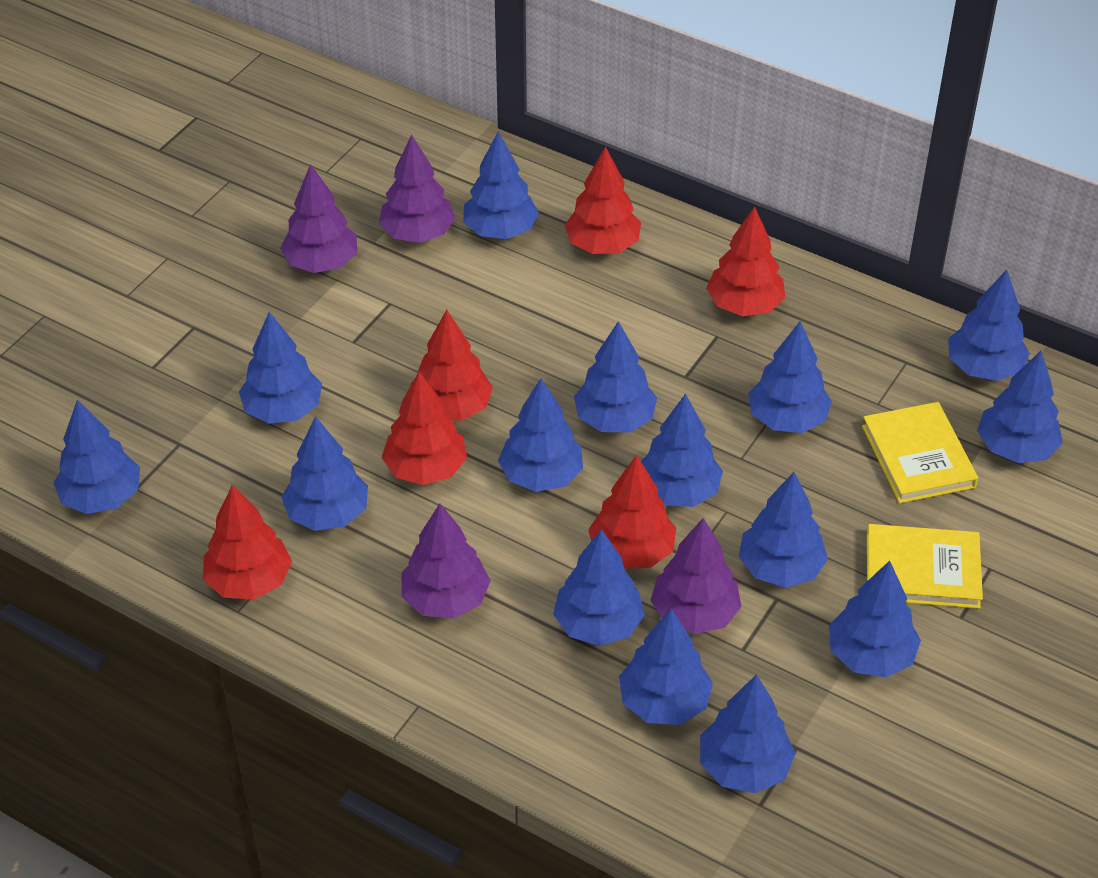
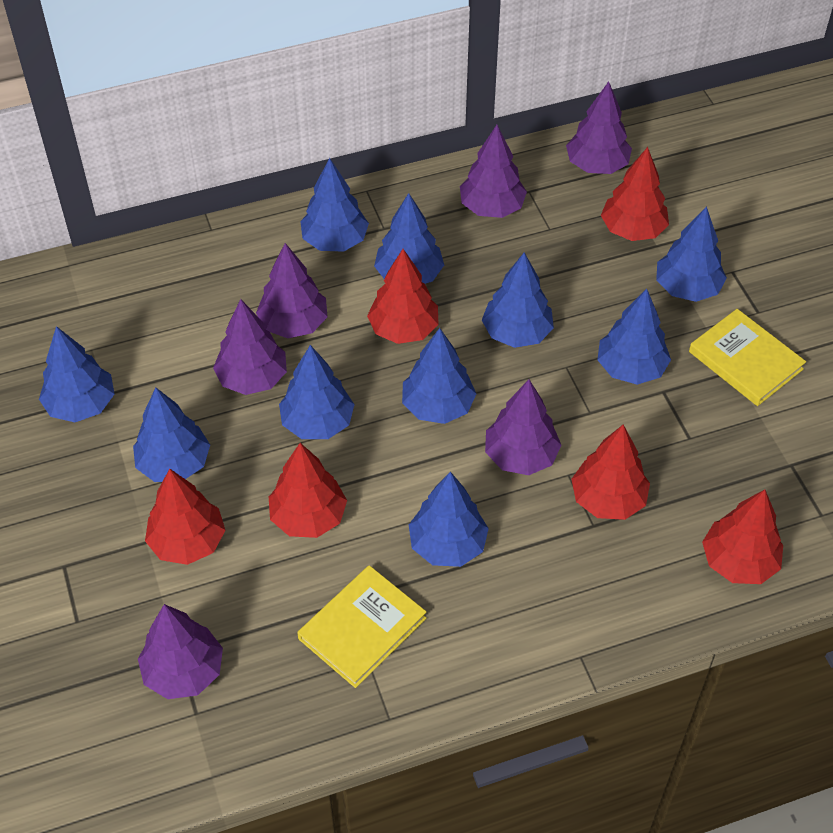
blue tree: 15 -> 10
purple tree: 4 -> 6

